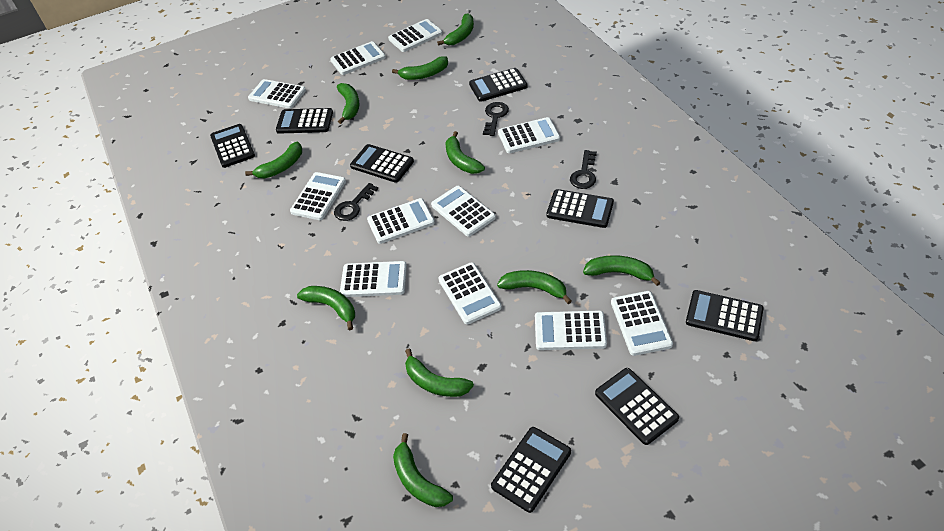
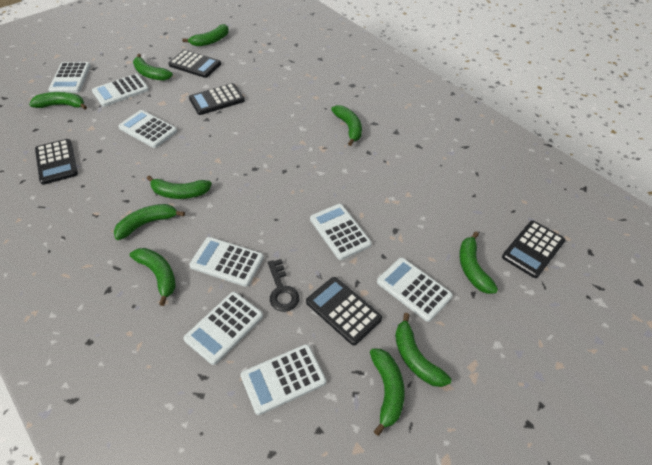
black calculator: 8 -> 5
black key: 3 -> 1
white calculator: 11 -> 8

